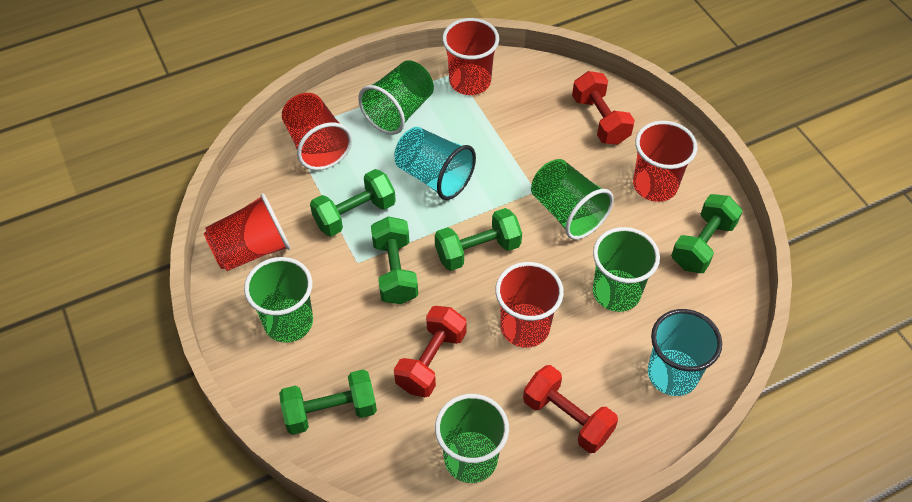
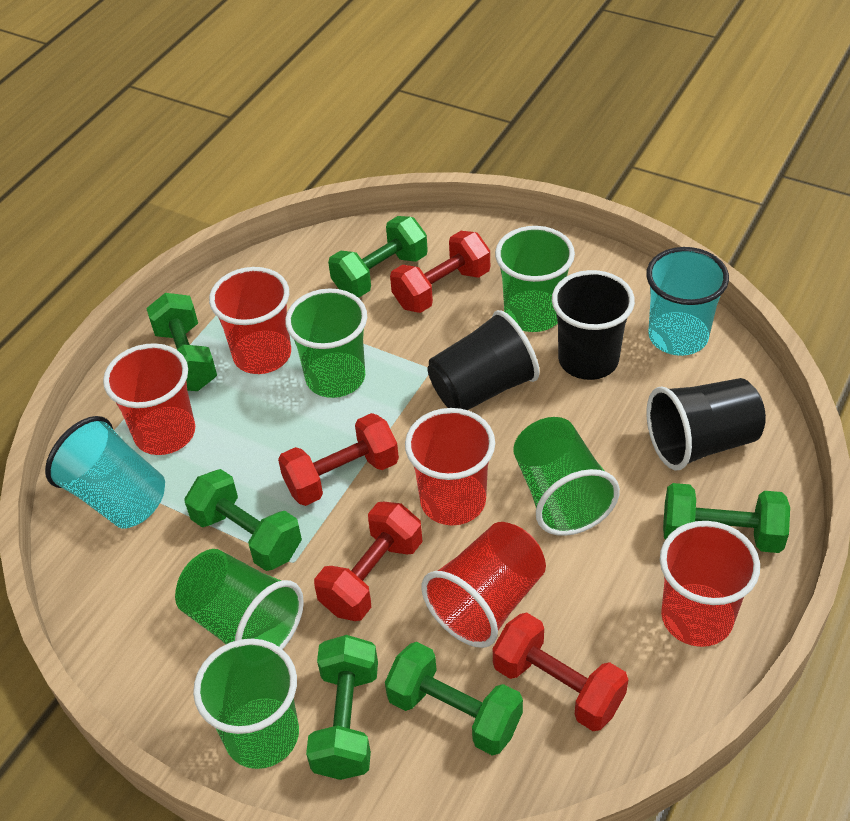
black cup: 0 -> 3
green dumbbell: 5 -> 6
red dumbbell: 3 -> 4

